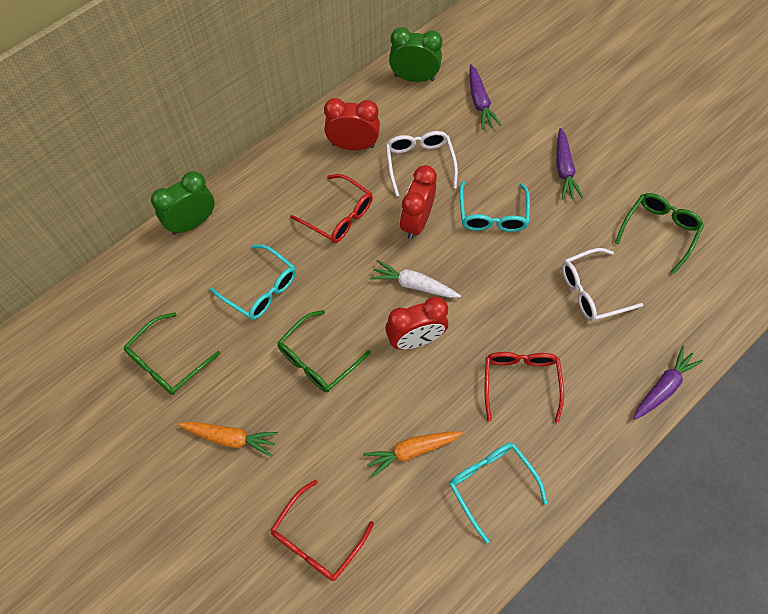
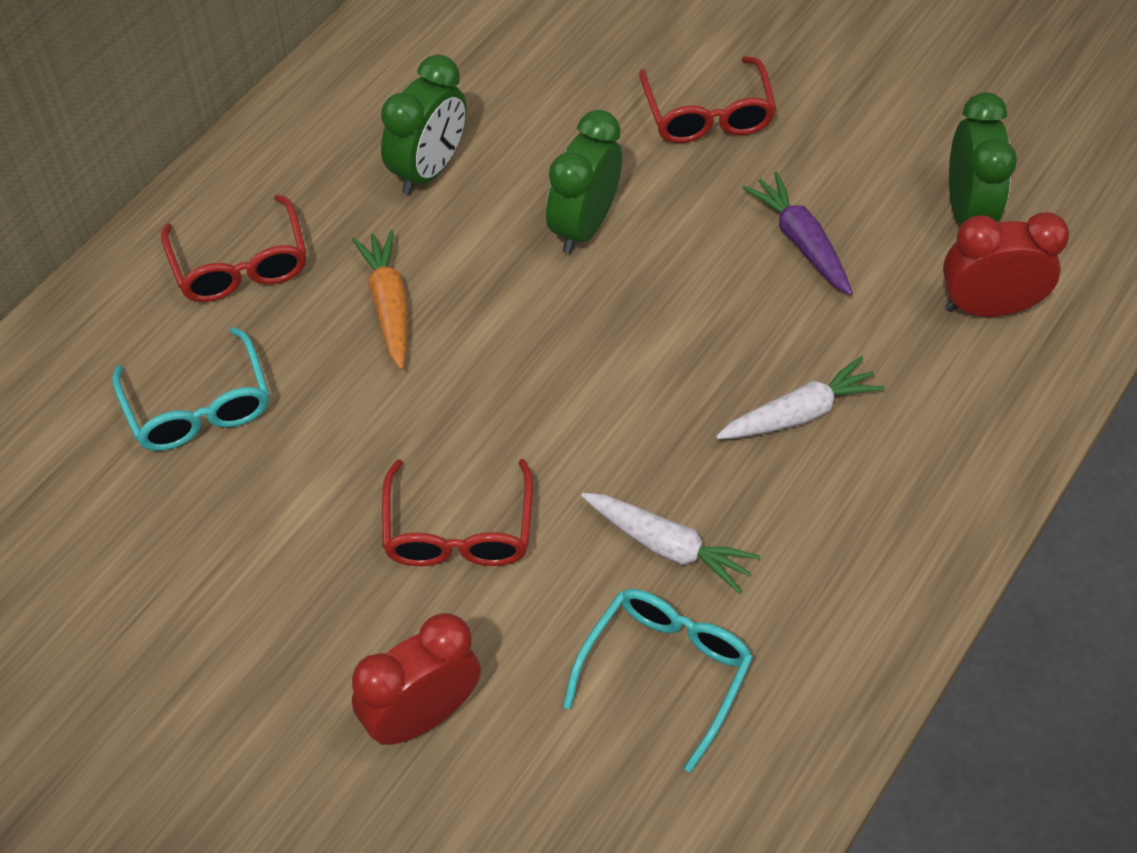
green clock: 2 -> 3
green glasses: 3 -> 0
orange carrot: 2 -> 1
purple carrot: 3 -> 1
red clock: 3 -> 2
turquoise glasses: 3 -> 2
white carrot: 1 -> 2
white glasses: 2 -> 0

